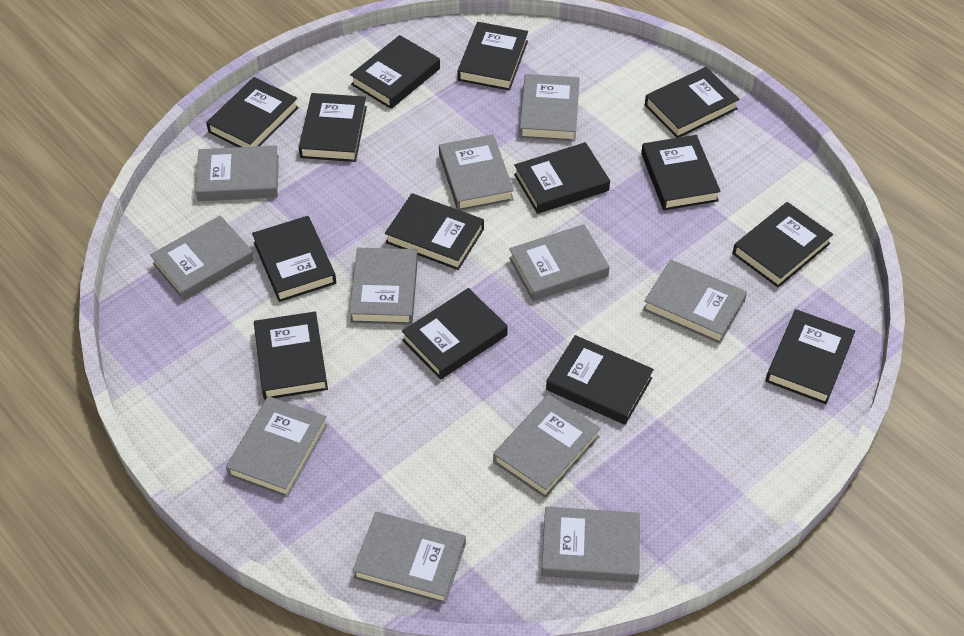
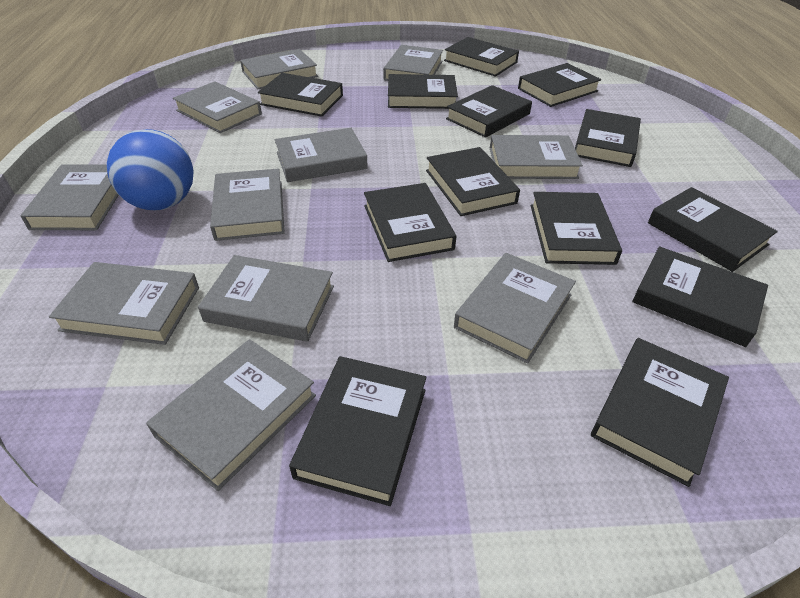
black book: 14 -> 13
blue ball: 0 -> 1

